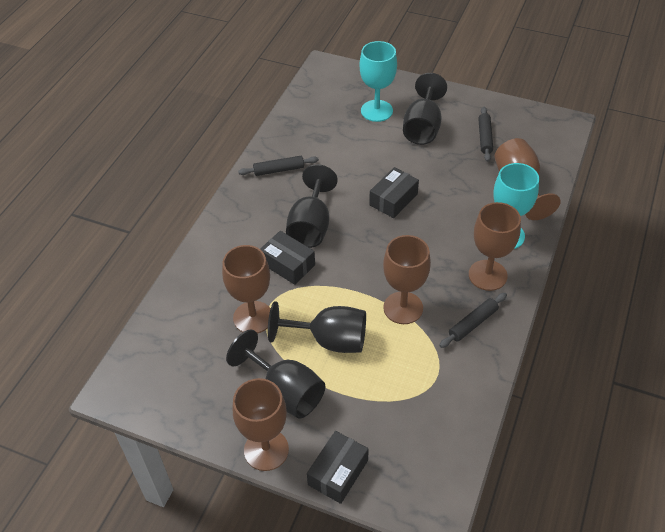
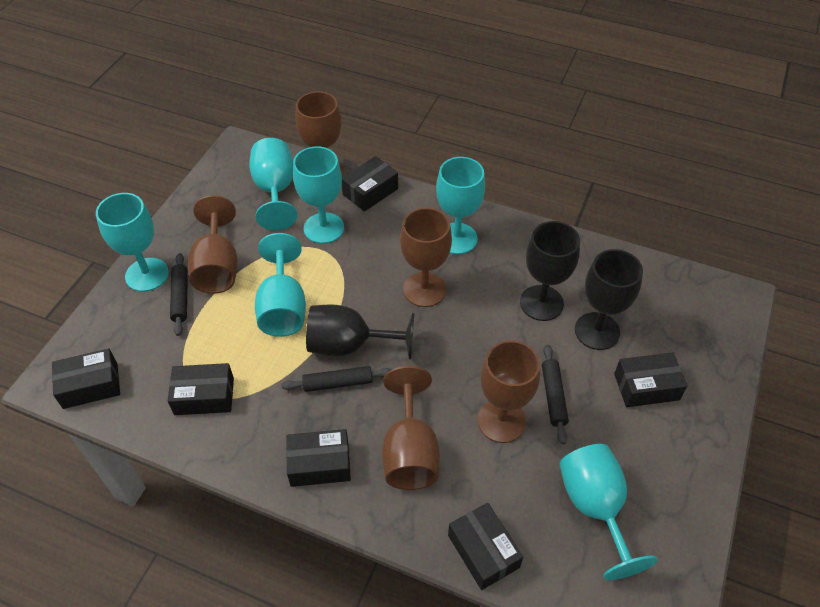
black box: 3 -> 6
black goblet: 4 -> 3
turquoise goblet: 2 -> 6

